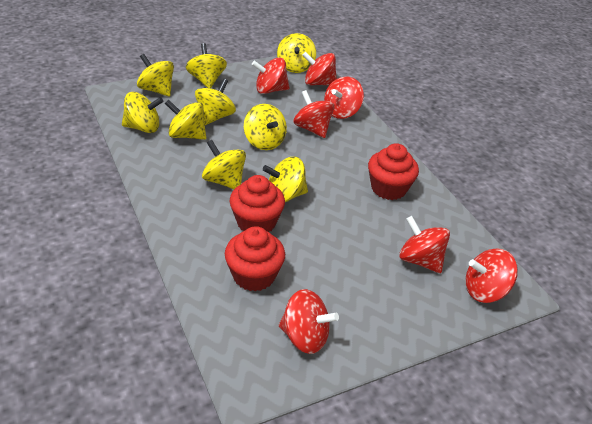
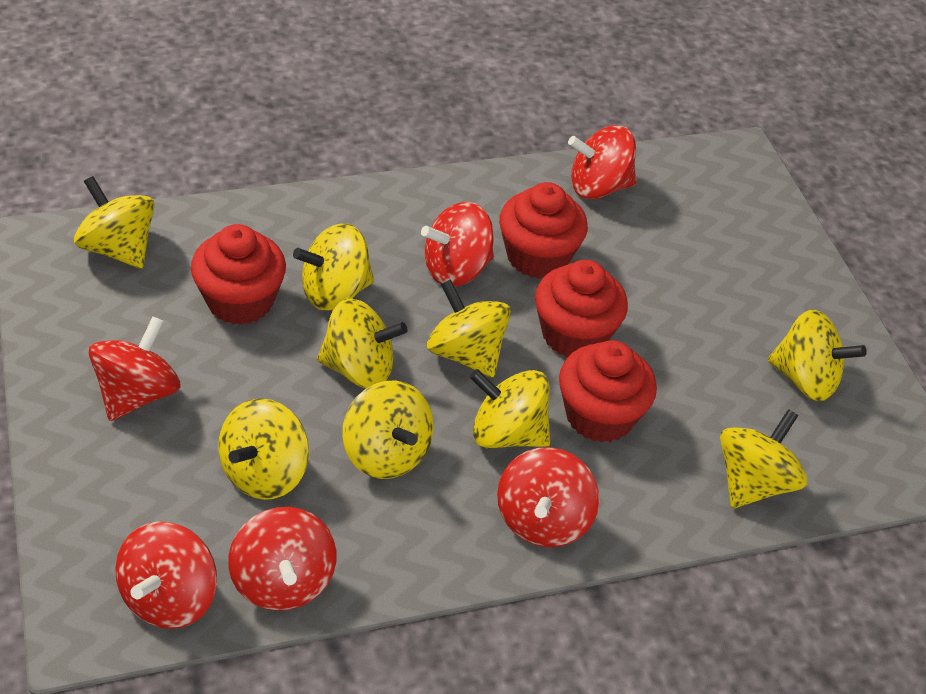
red cupcake: 3 -> 4
red spinning top: 7 -> 6

